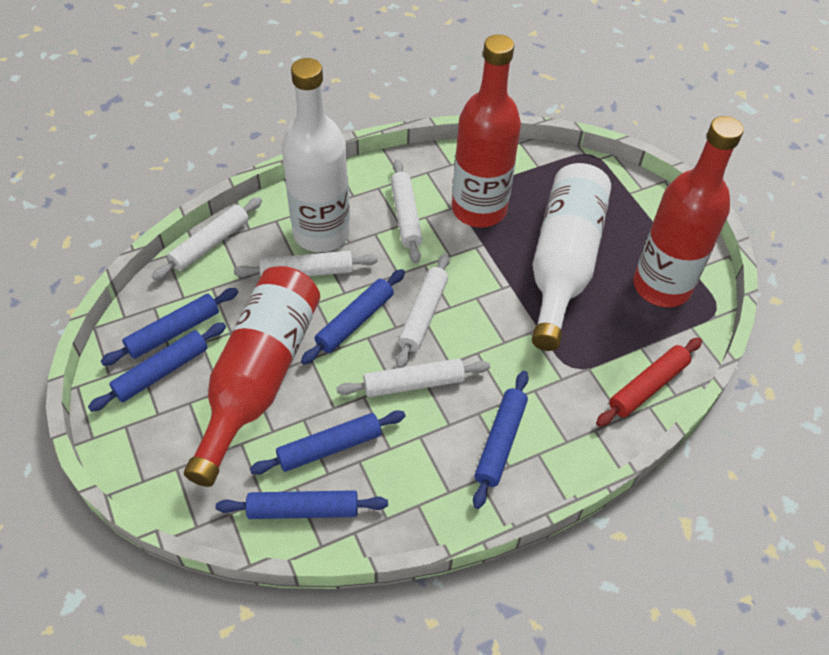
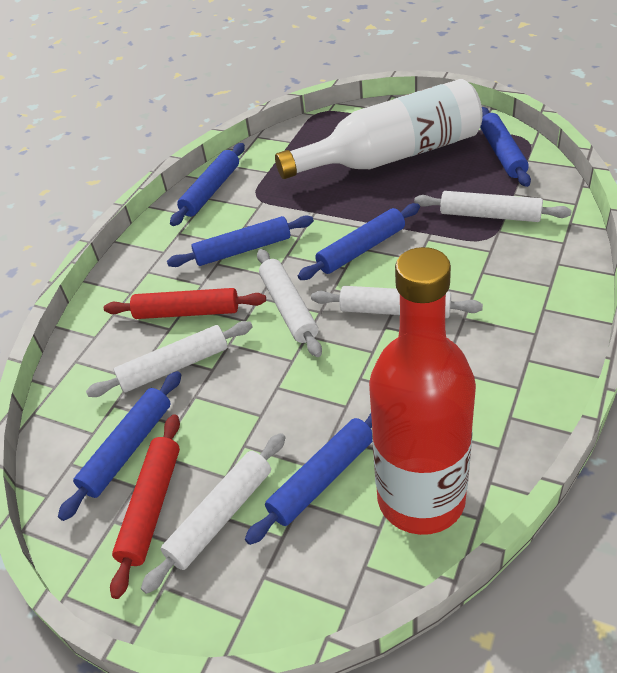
red bottle: 3 -> 1
red rolling pin: 1 -> 2
white bottle: 2 -> 1

